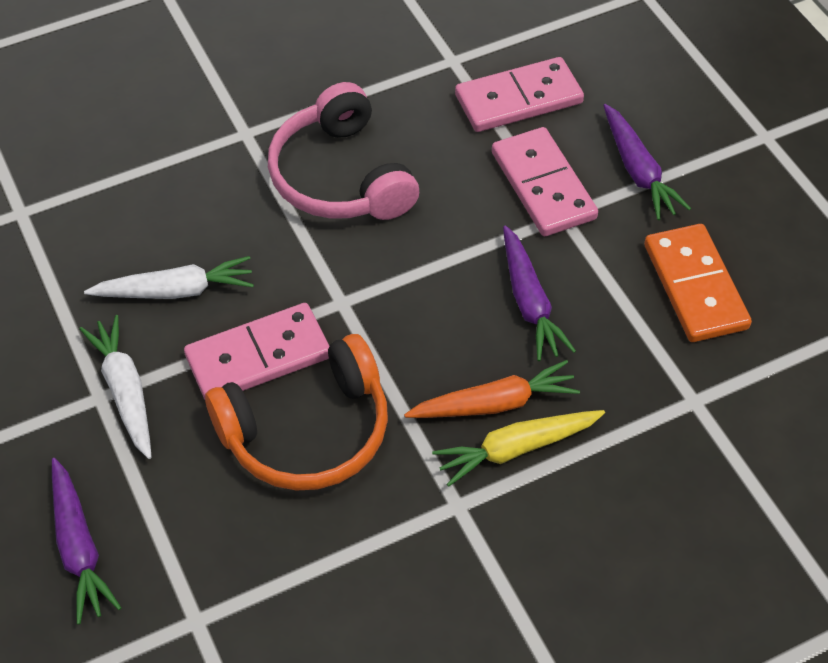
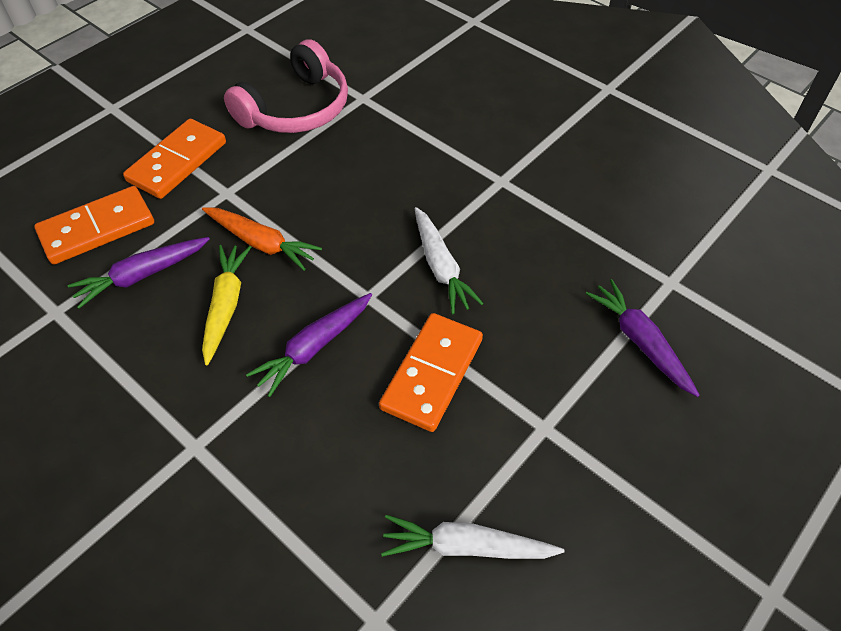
orange domino: 1 -> 3
orange headphones: 1 -> 0
pink domino: 3 -> 0

